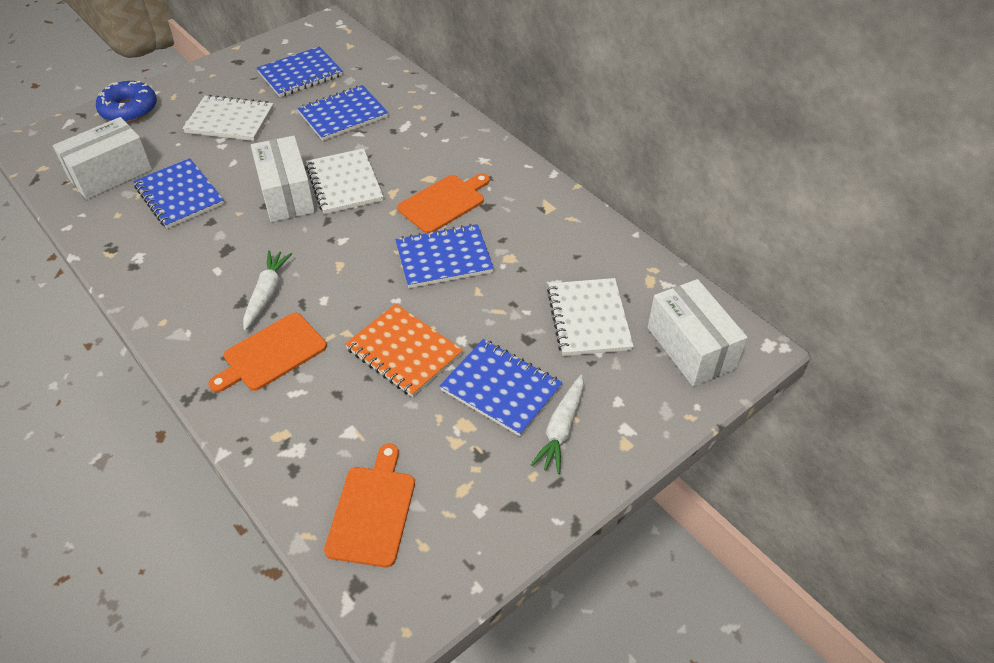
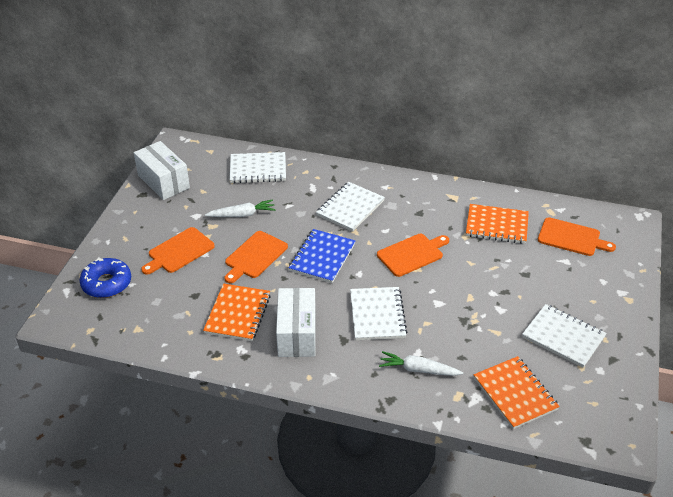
blue notebook: 5 -> 1
orange cutting board: 3 -> 4
orange notebook: 1 -> 3
white box: 3 -> 2
white notebook: 3 -> 4

